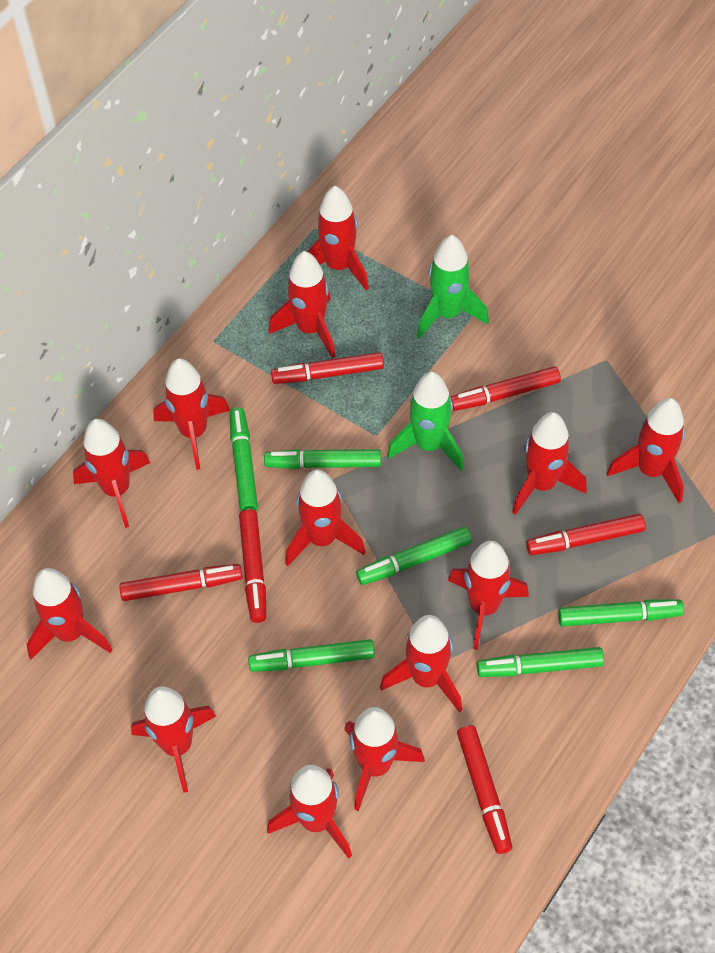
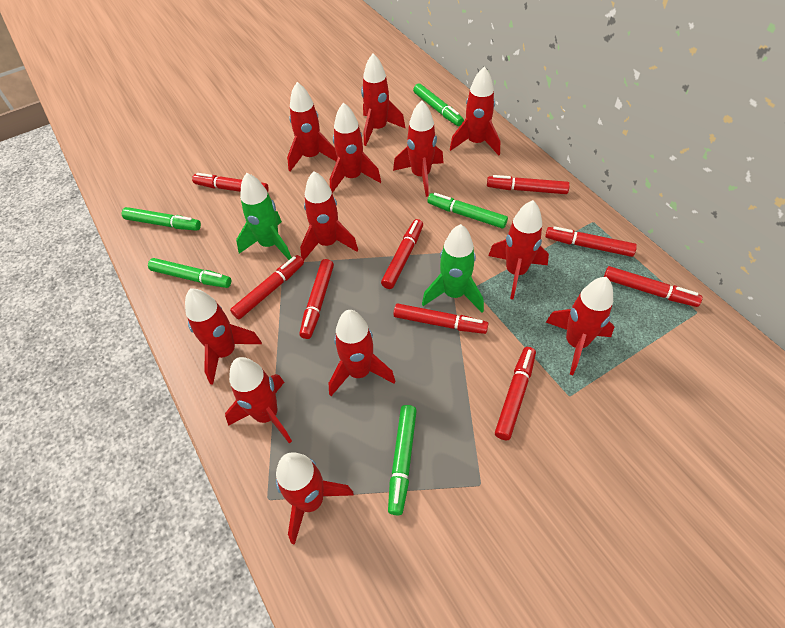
green marker: 6 -> 5
red marker: 6 -> 9
red rocket: 13 -> 12

